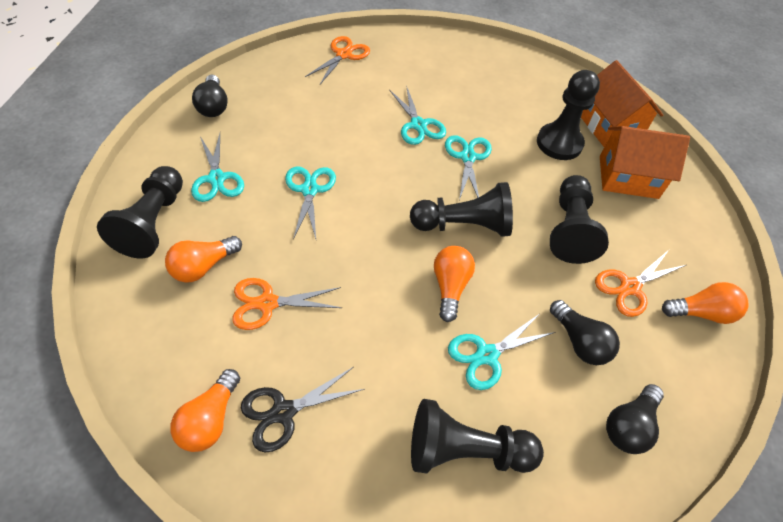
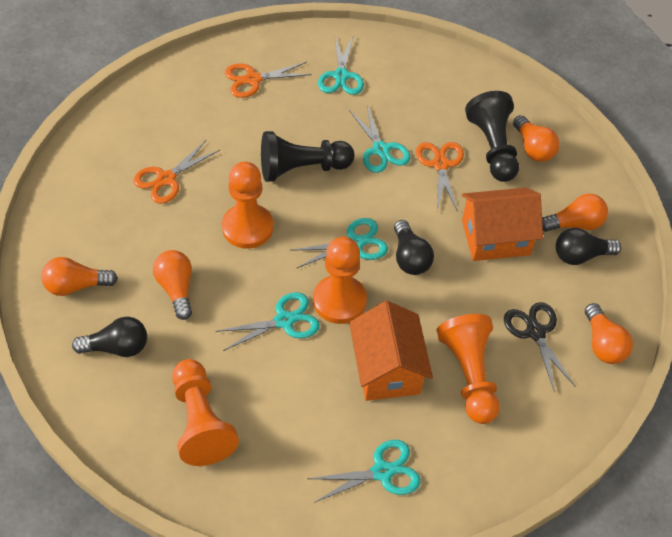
black pawn: 5 -> 2
orange light bulb: 4 -> 5
orange pawn: 0 -> 4

